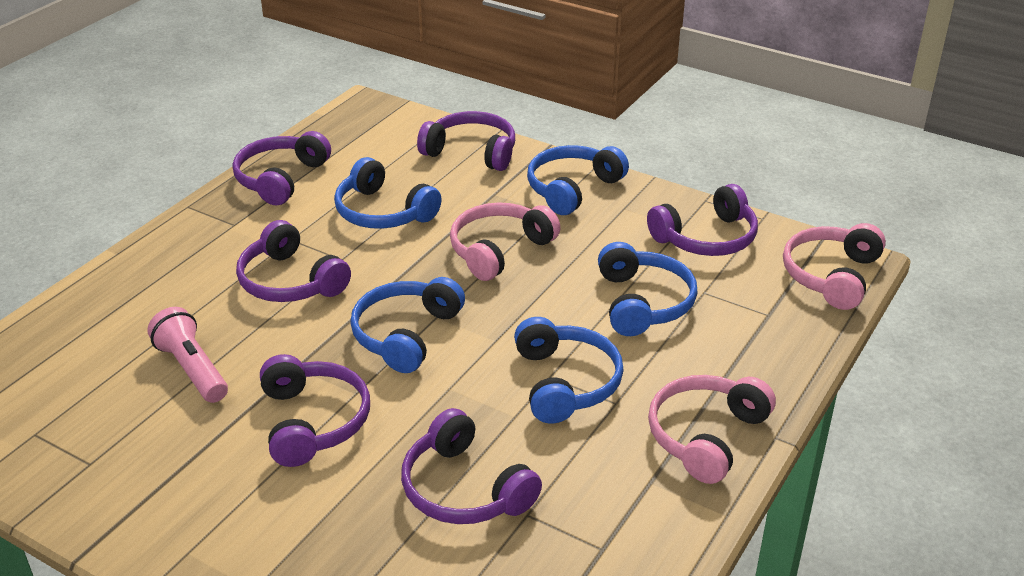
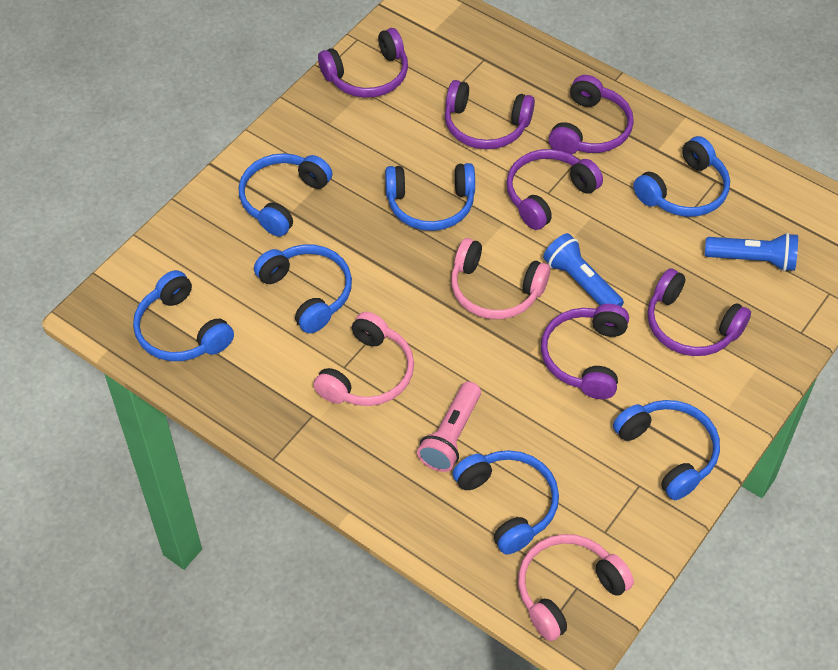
blue flashlight: 0 -> 2
blue headphones: 5 -> 7

